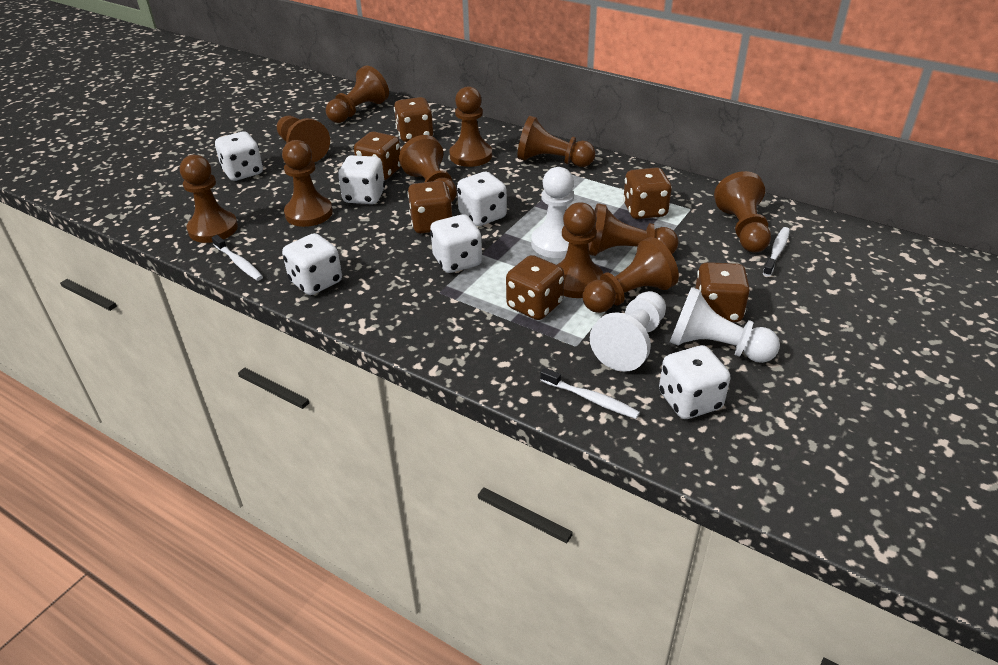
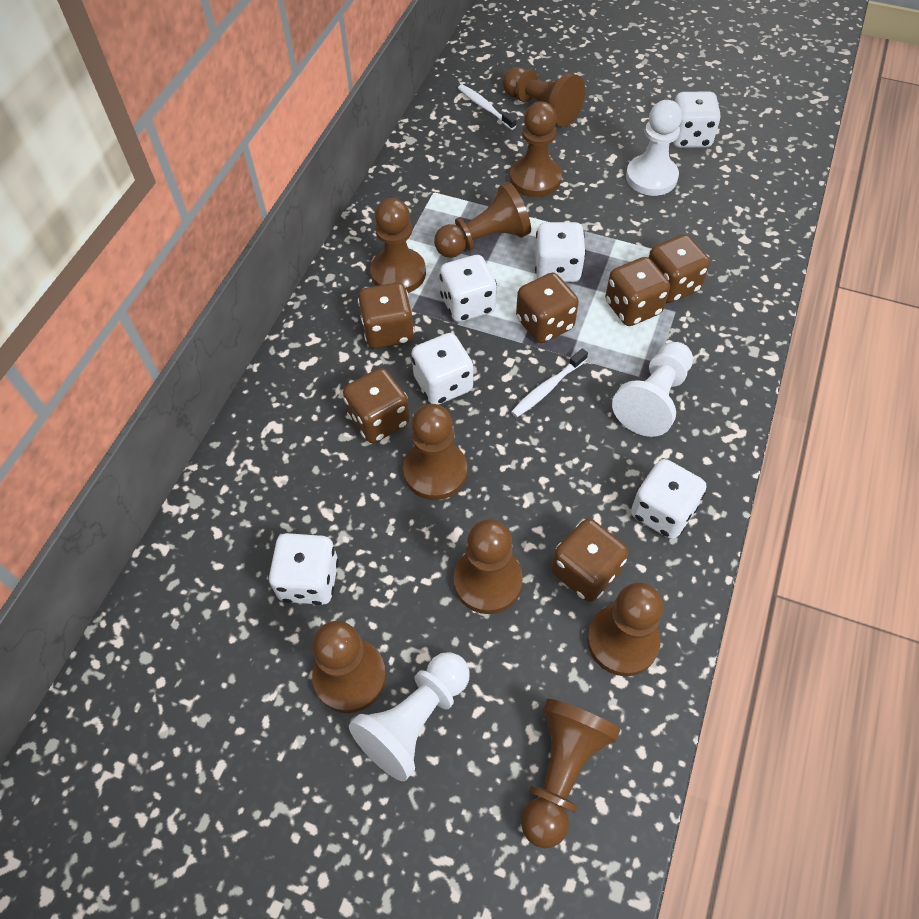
brown pawn: 11 -> 9
white toothbrush: 3 -> 2

